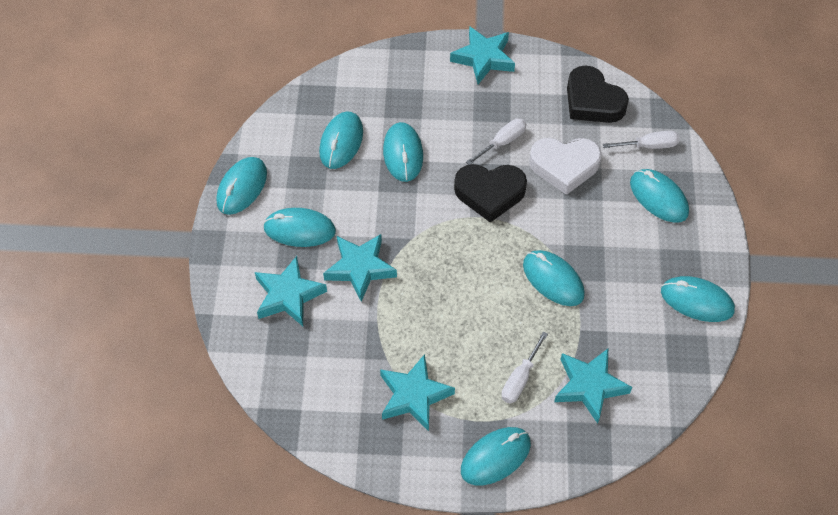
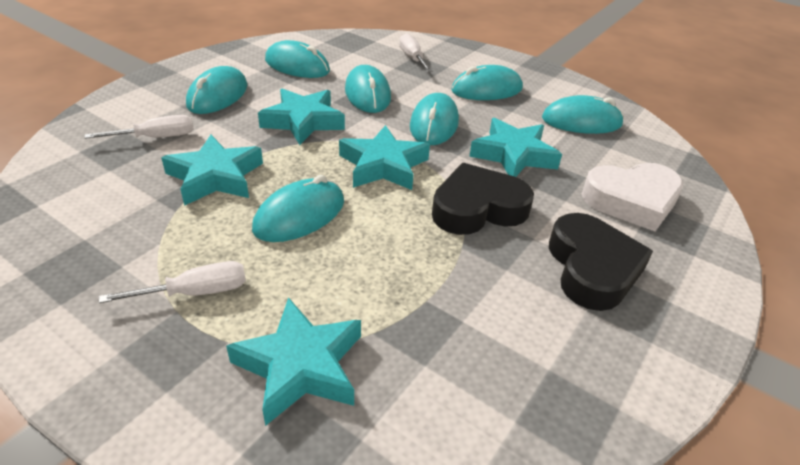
turquoise mouse: 8 -> 7

